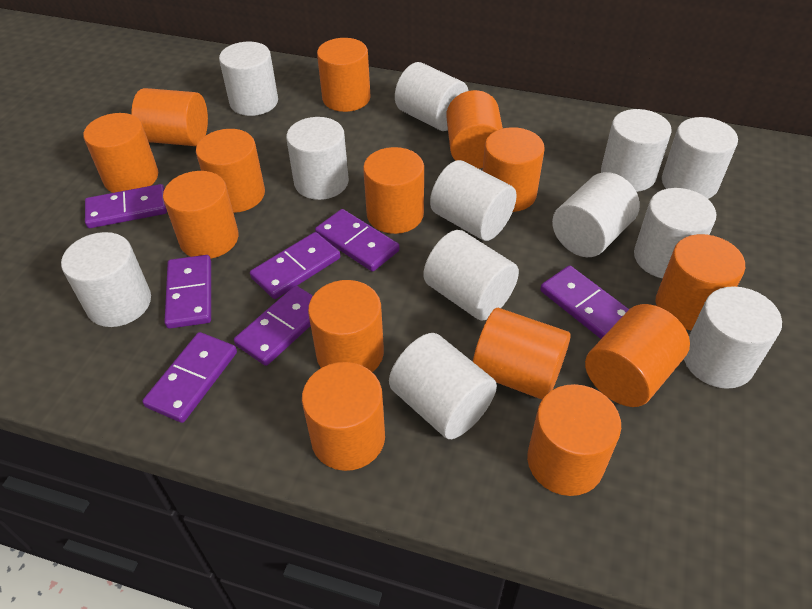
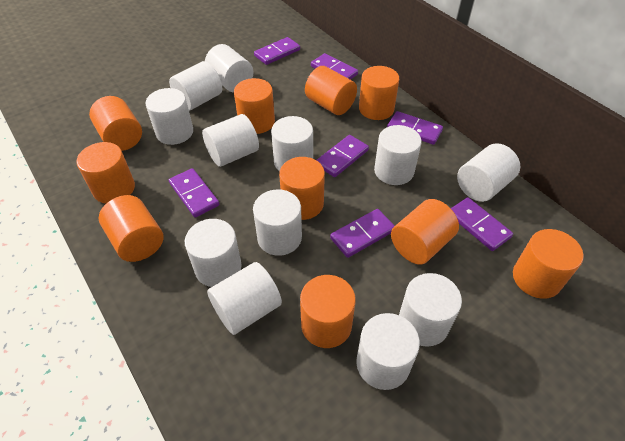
orange cylinder: 14 -> 10

